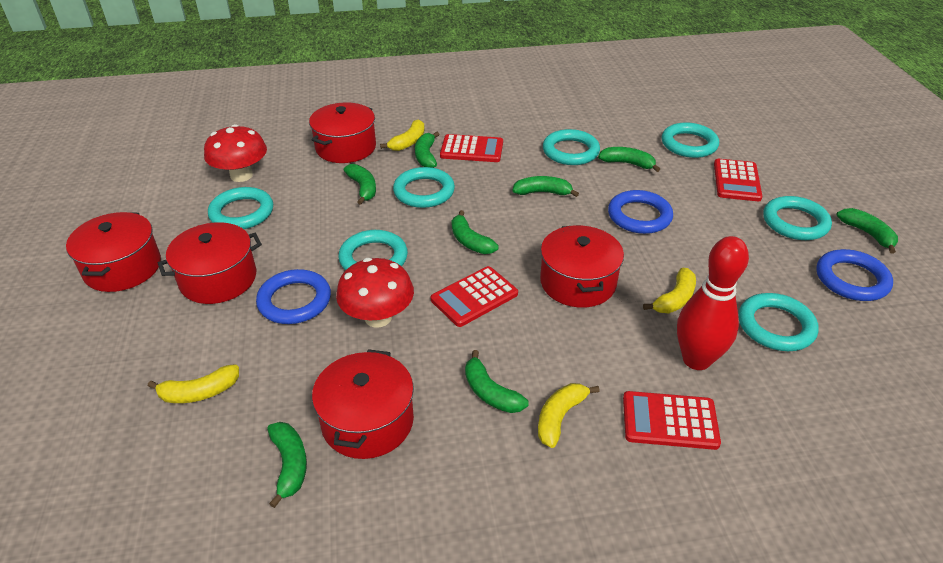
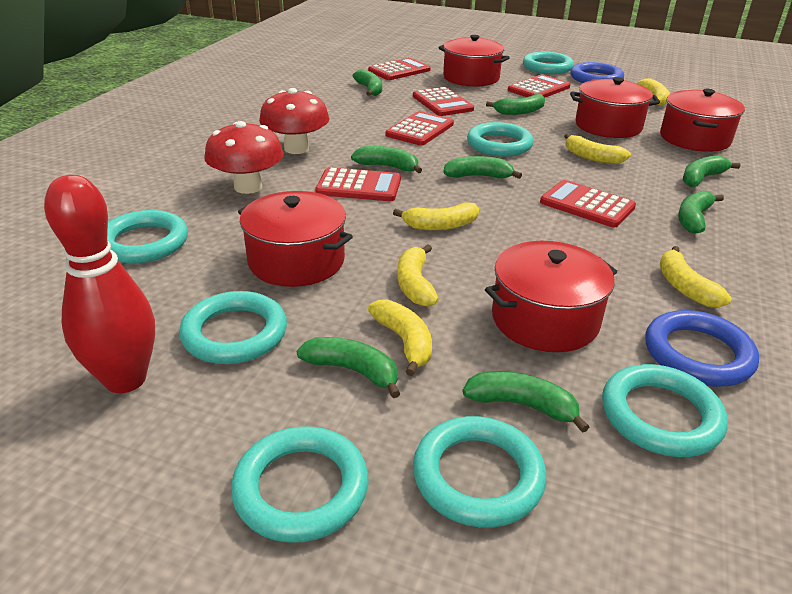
blue ring: 3 -> 2
red calculator: 4 -> 6
yellow banana: 4 -> 6

